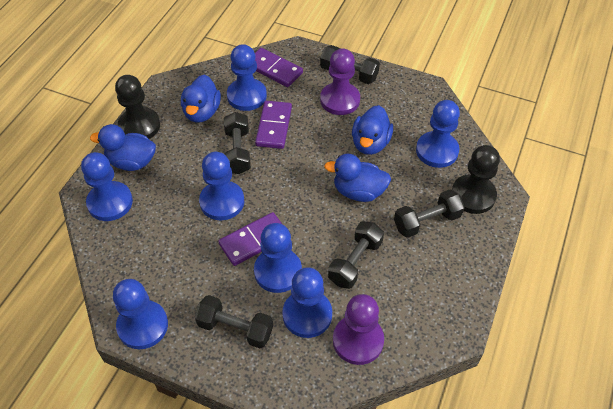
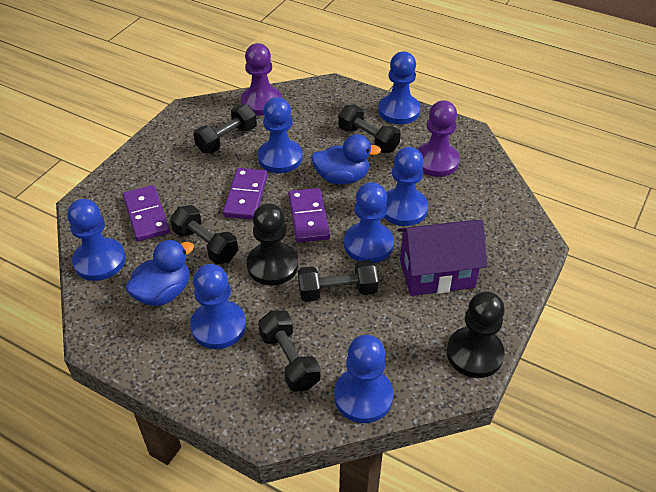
blue duck: 4 -> 2
purple house: 0 -> 1

